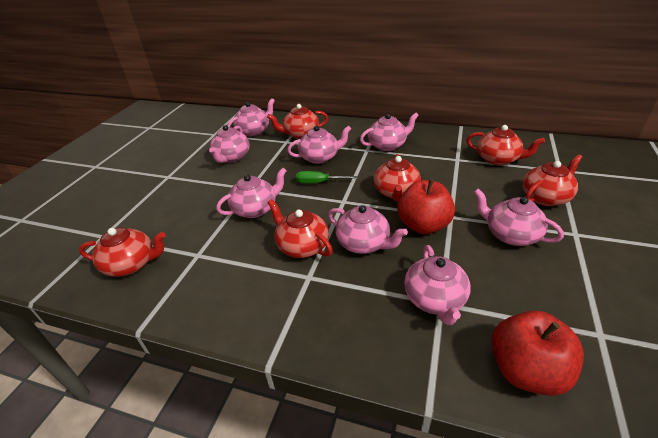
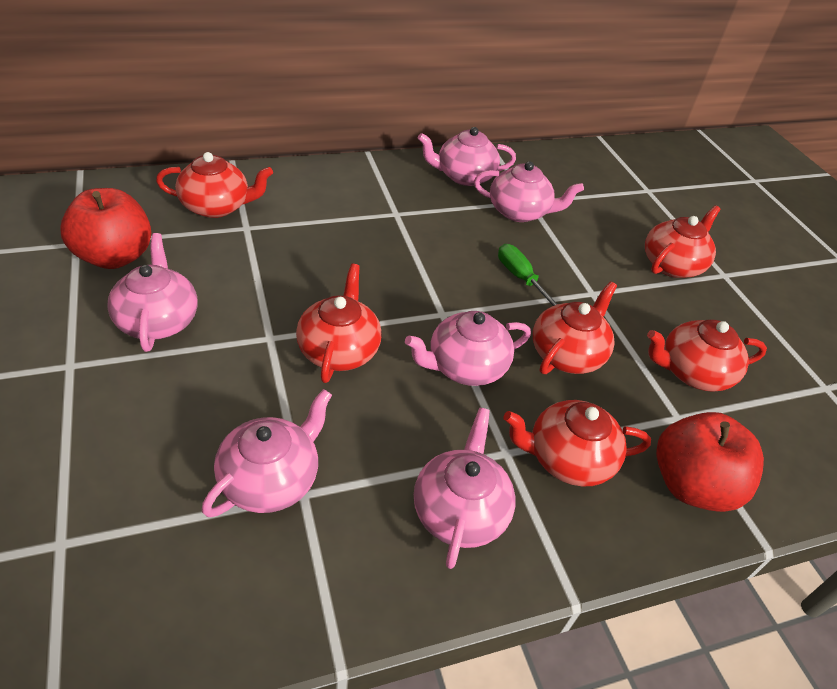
pink teapot: 8 -> 6

